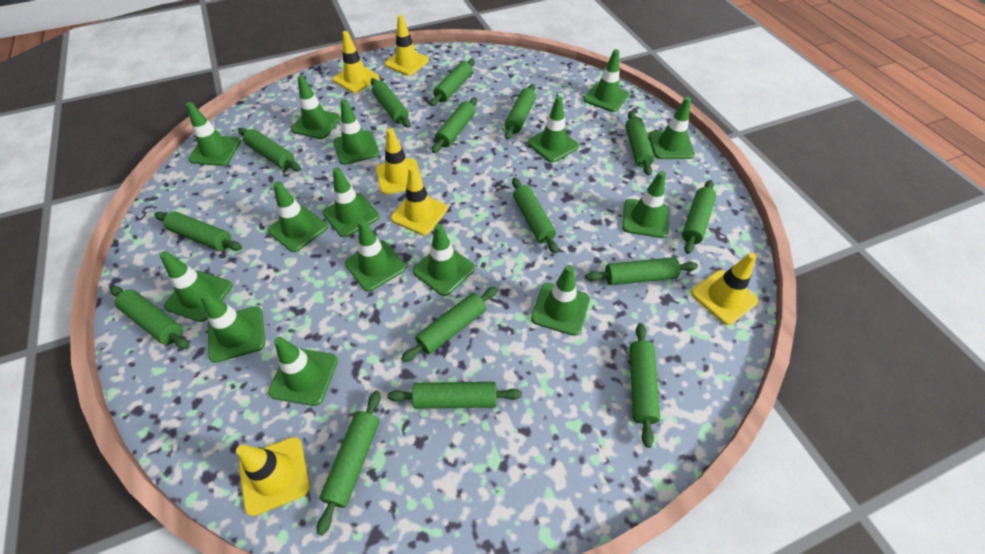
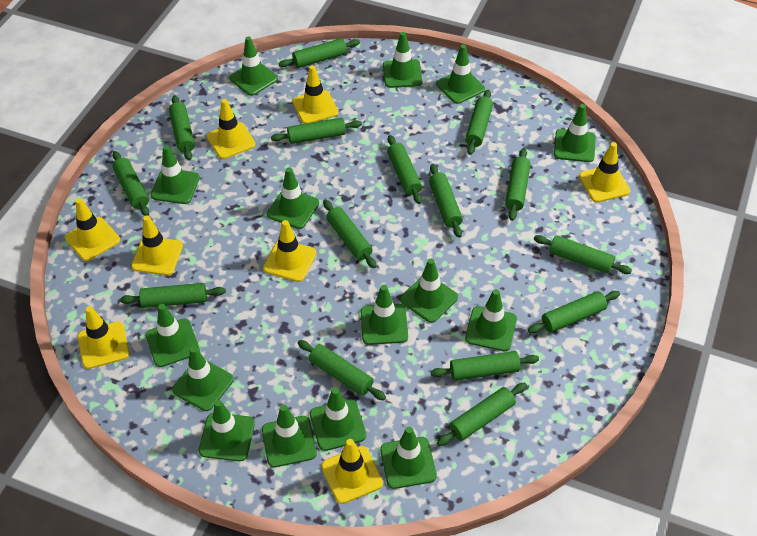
yellow traffic cone: 6 -> 8

